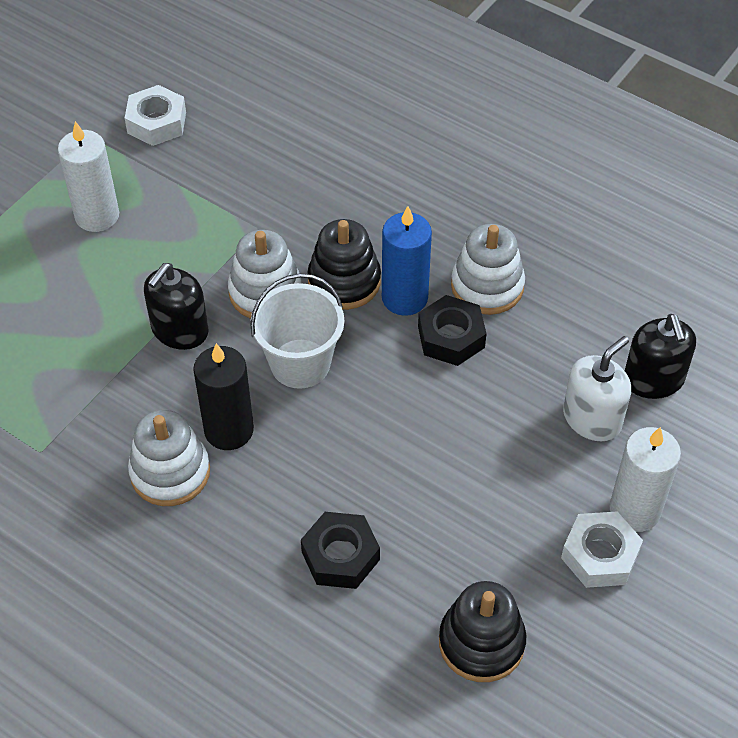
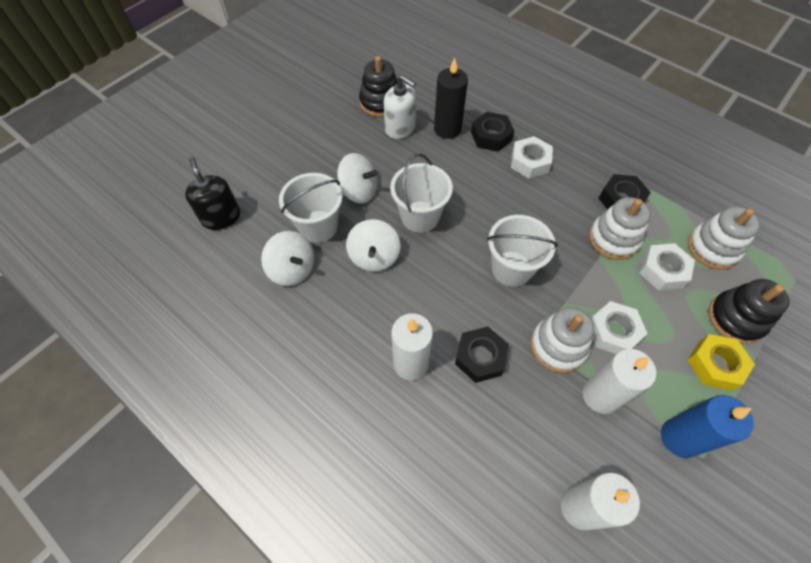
black nut: 2 -> 3
black soap dispenser: 2 -> 1
white bucket: 1 -> 3
white candle: 2 -> 3
white nut: 2 -> 3
white spinning top: 0 -> 3
yellow nut: 0 -> 1

